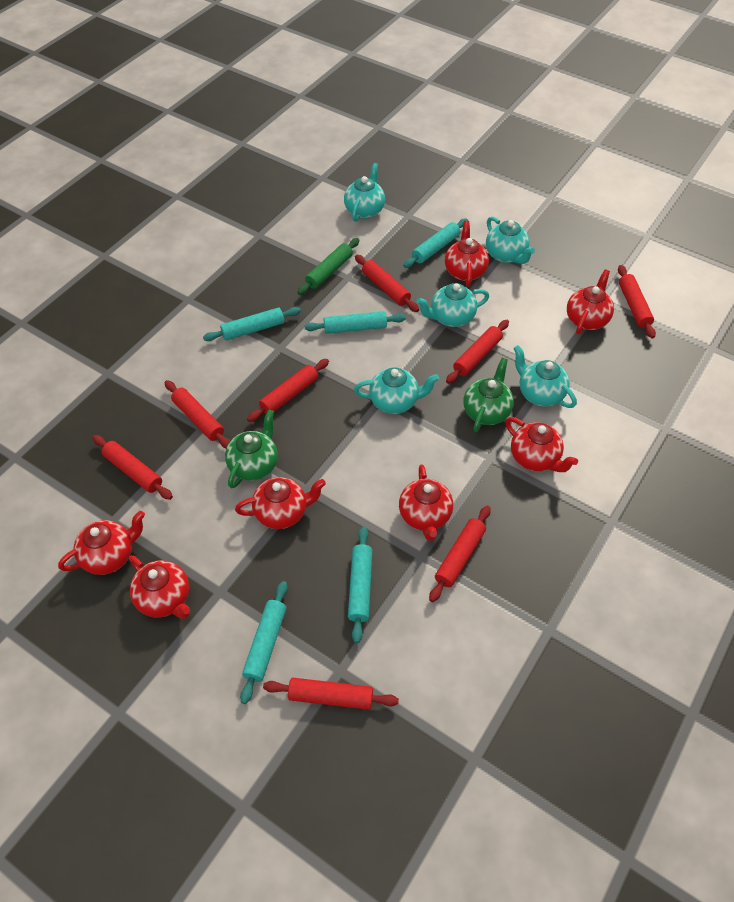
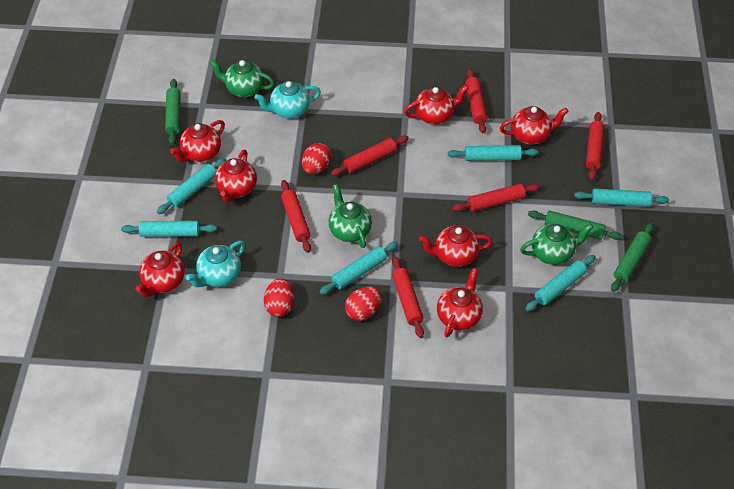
green rolling pin: 1 -> 3
green teapot: 2 -> 3
red egg: 0 -> 3
red rolling pin: 8 -> 6
turquoise rolling pin: 5 -> 6
turquoise teapot: 5 -> 2

